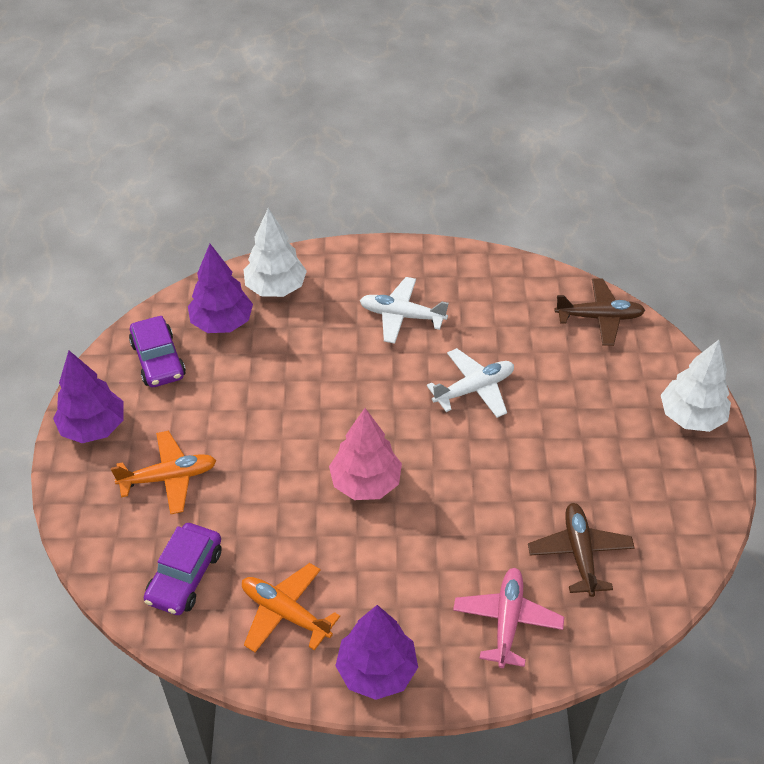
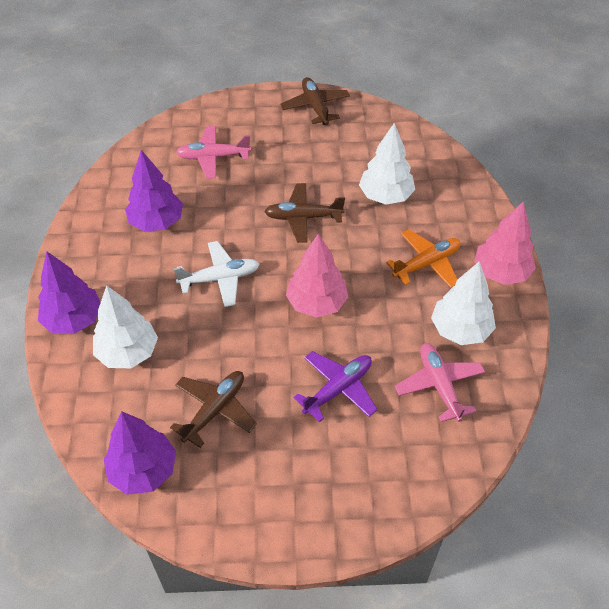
brown plane: 2 -> 3
orange plane: 2 -> 1
pink plane: 1 -> 2
pink tree: 1 -> 2
purple car: 2 -> 0
purple plane: 0 -> 1
white plane: 2 -> 1
white tree: 2 -> 3

